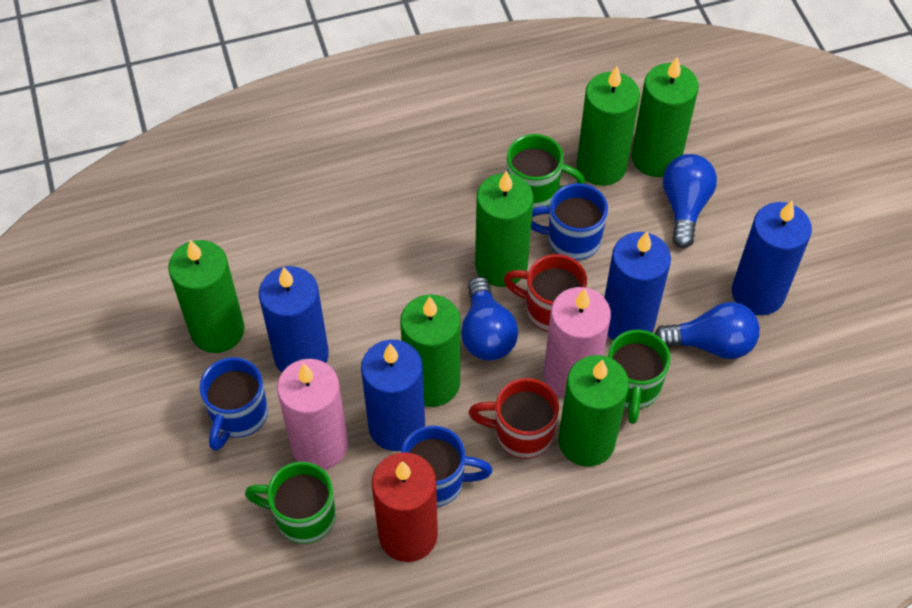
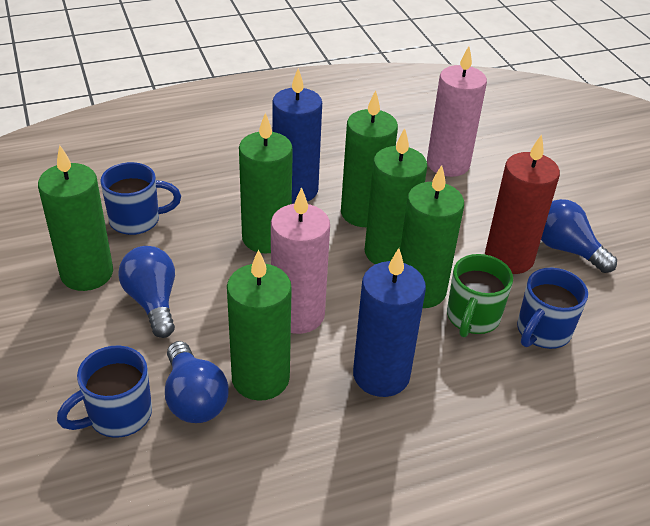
blue candle: 4 -> 2
green mug: 3 -> 1
red mug: 2 -> 0

